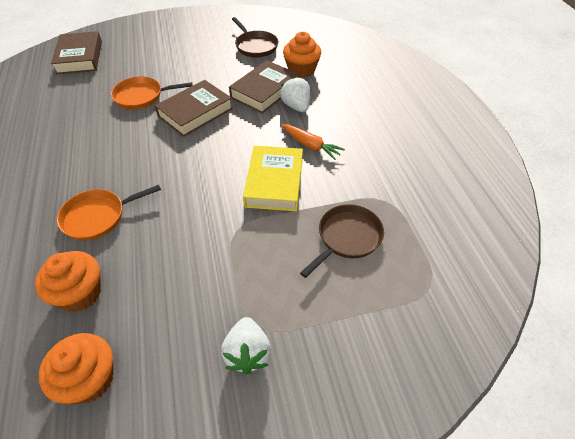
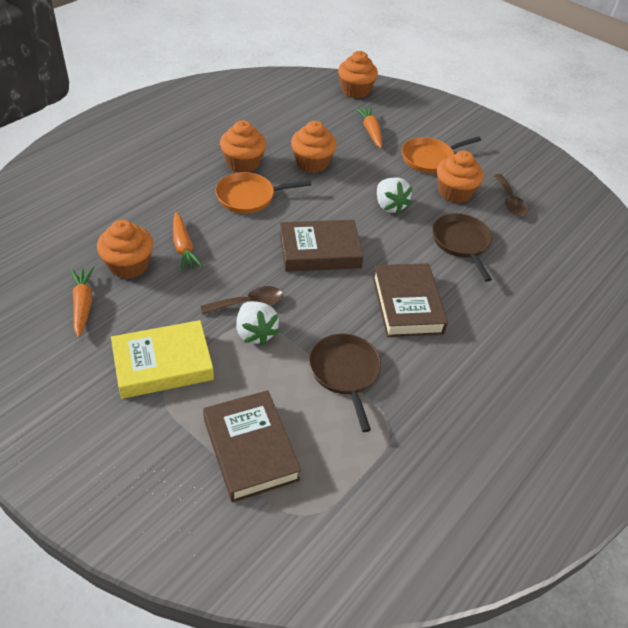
brown spoon: 0 -> 2
orange carrot: 1 -> 3
orange cupcake: 3 -> 5

